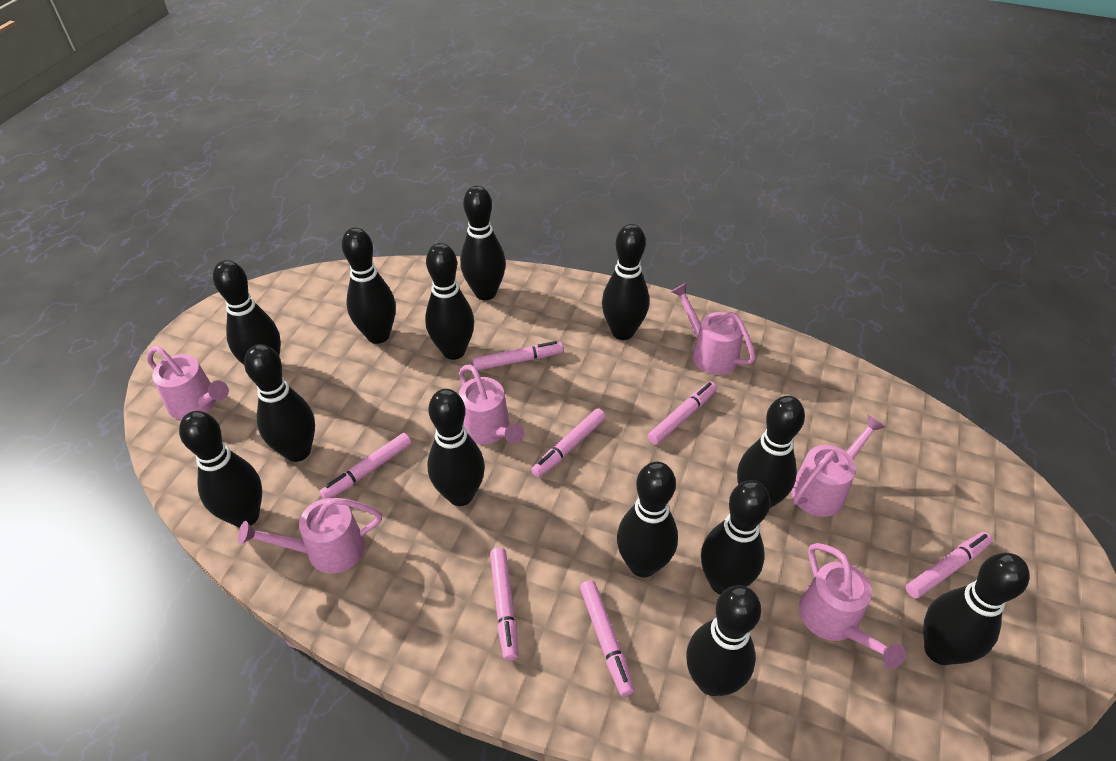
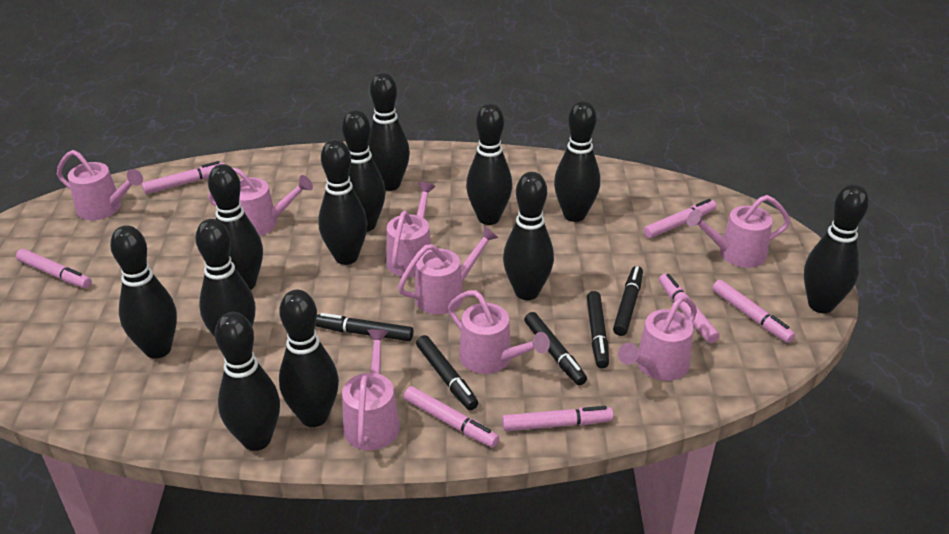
black bowling pin: 13 -> 12
black marker: 0 -> 5
pink watering can: 6 -> 8

